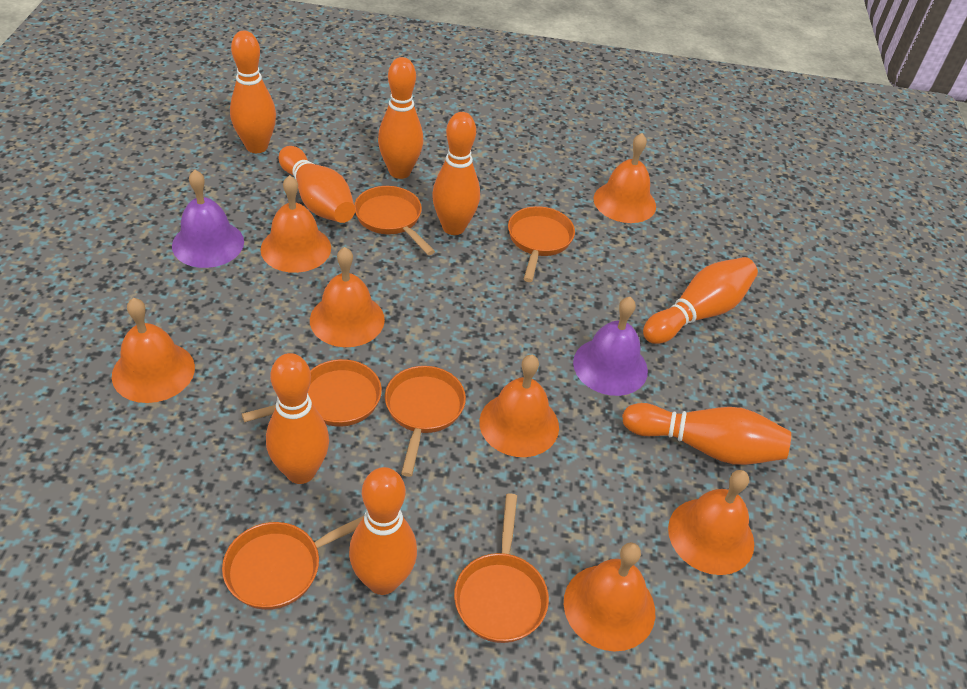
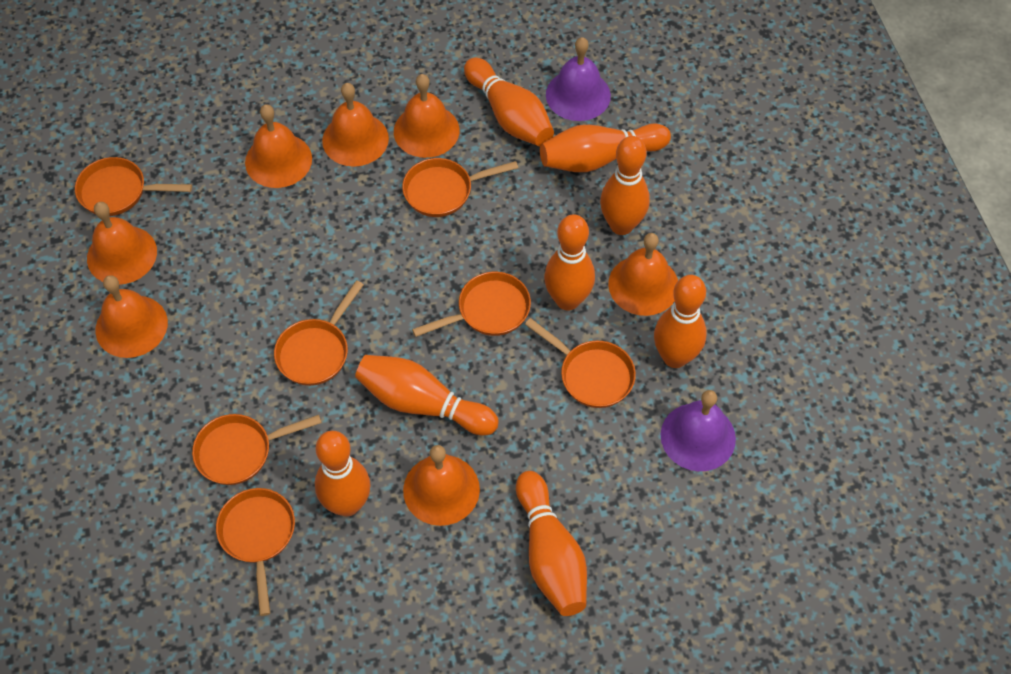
orange pan: 6 -> 7

